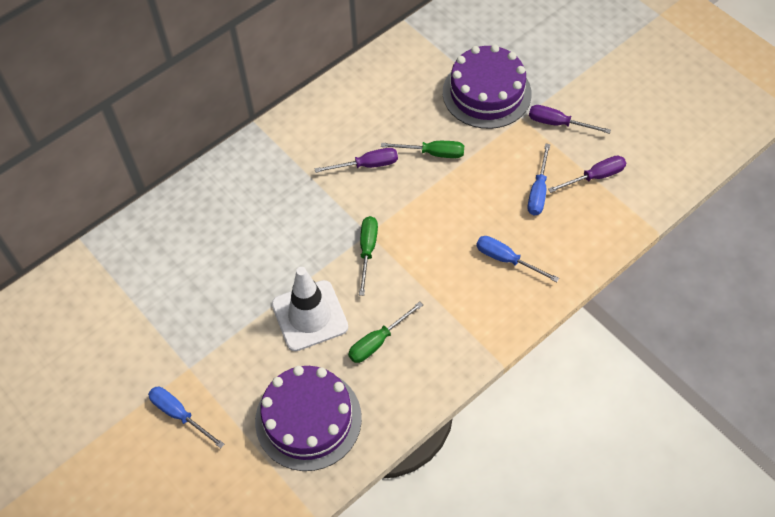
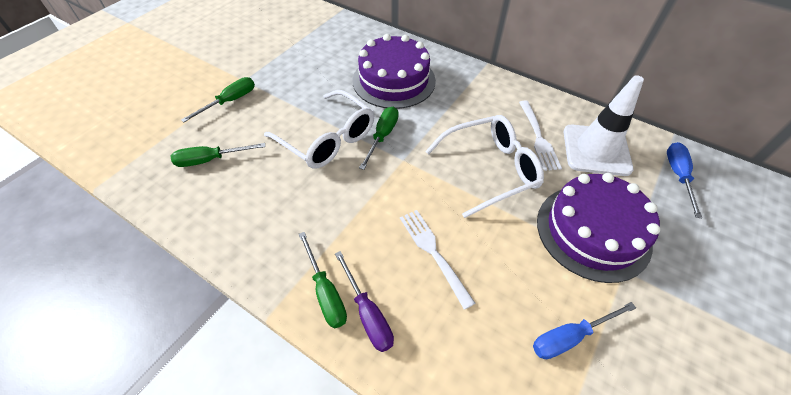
blue screwdriver: 3 -> 2
green screwdriver: 3 -> 4
purple screwdriver: 3 -> 1
white fork: 0 -> 2
white glasses: 0 -> 2

